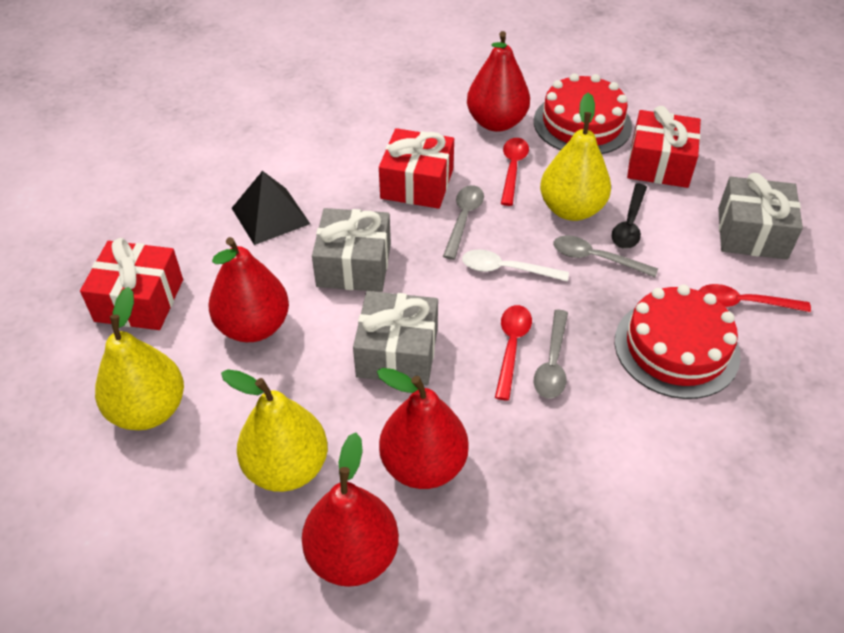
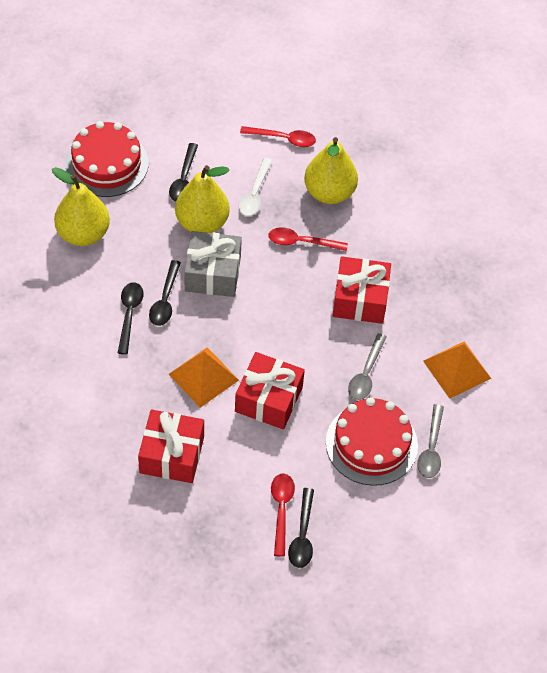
black pyramid: 1 -> 0
black spoon: 1 -> 4
grey gift: 3 -> 1
grey spoon: 3 -> 2
orange pyramid: 0 -> 2
red pear: 4 -> 0

